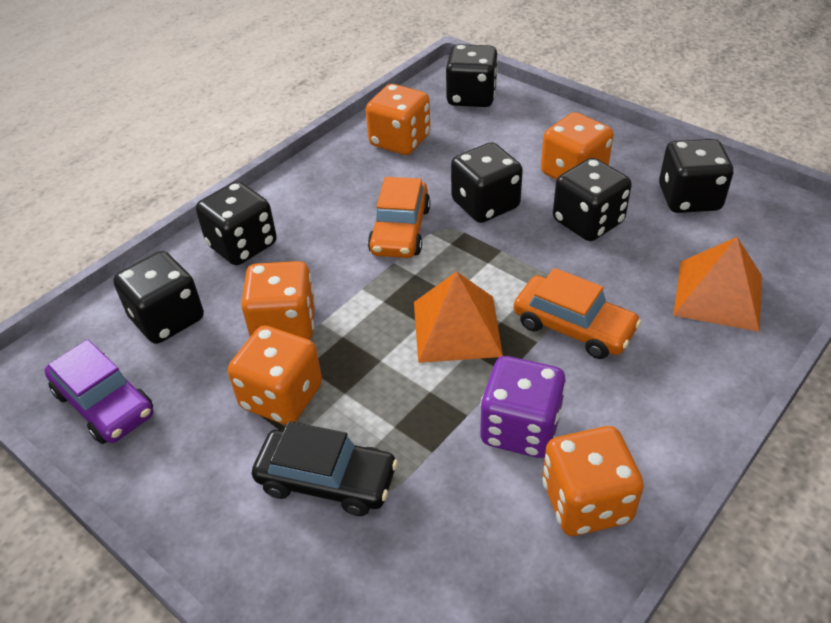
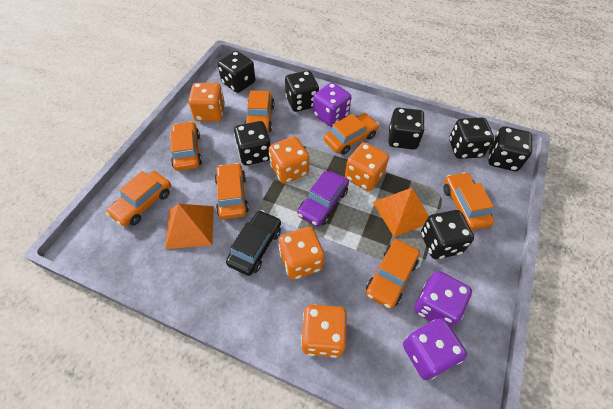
black dice: 6 -> 7
orange car: 2 -> 7
purple dice: 1 -> 3

